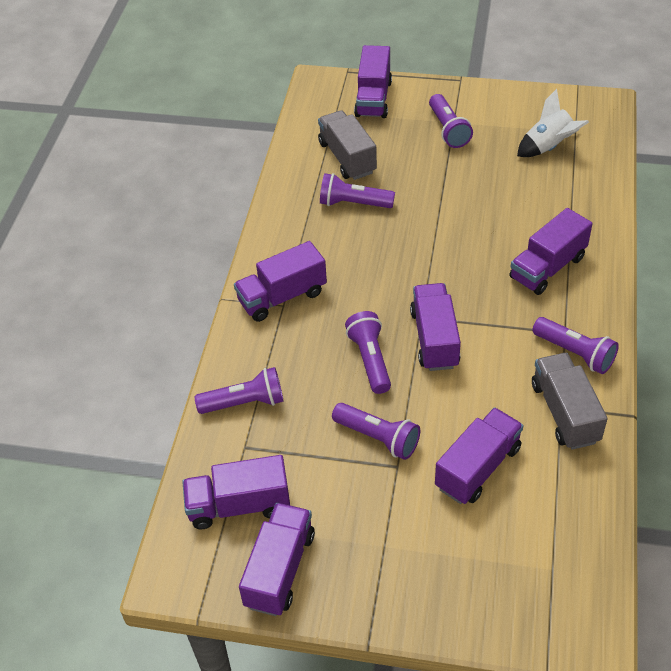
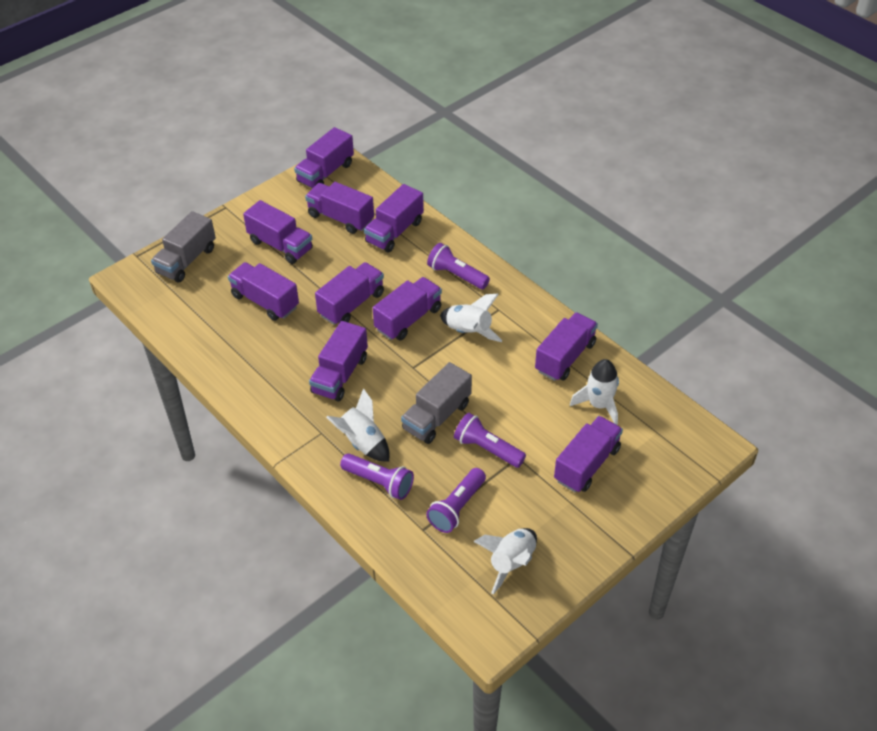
purple flashlight: 6 -> 4
purple truck: 7 -> 10
white rocket: 1 -> 4

